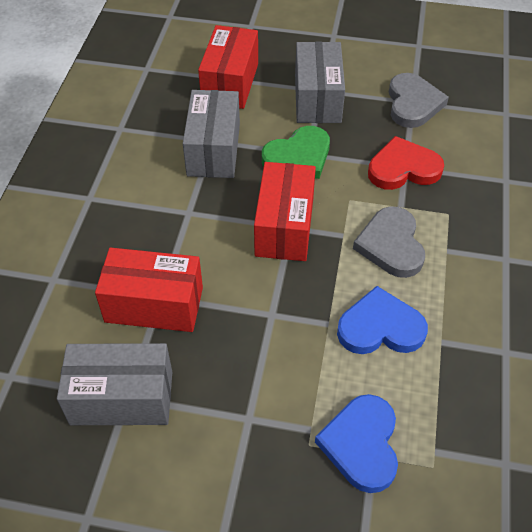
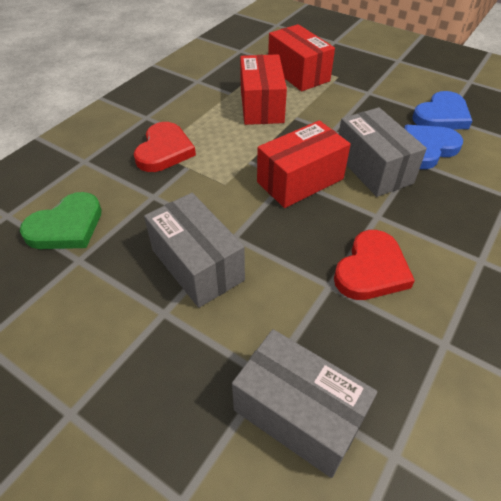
grey heart: 2 -> 0
red heart: 1 -> 2

